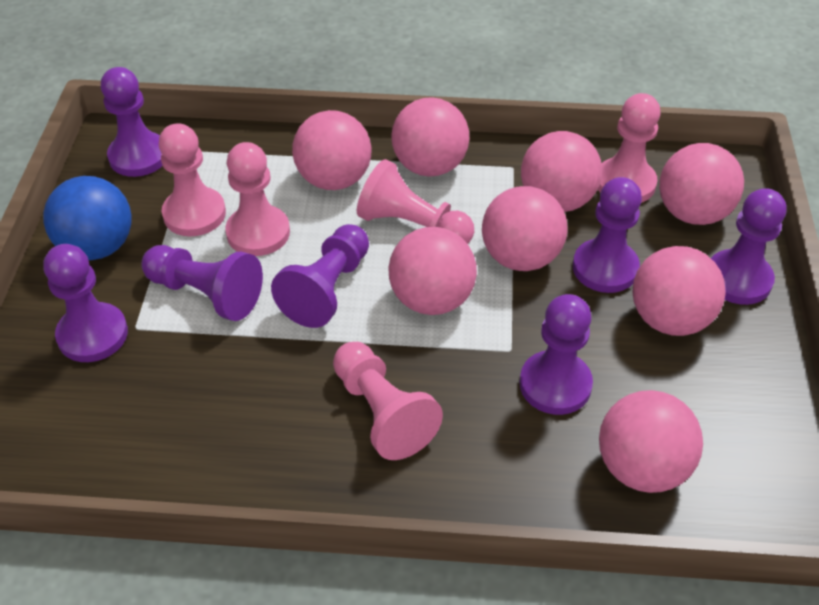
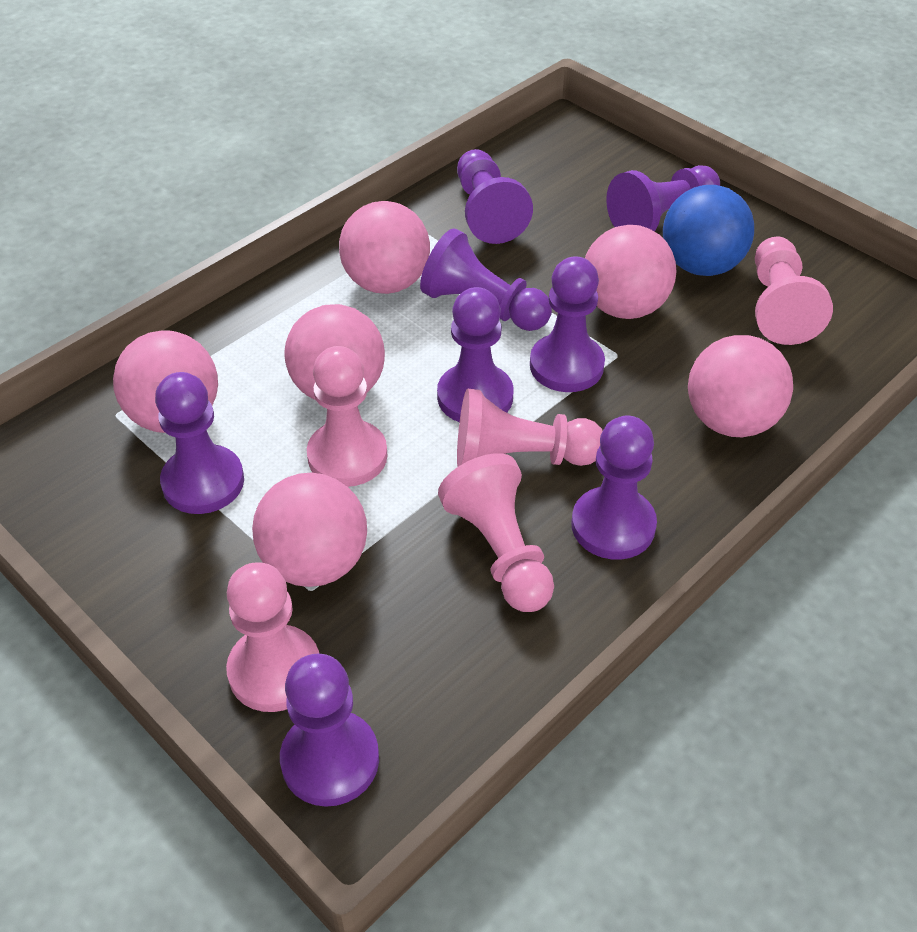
pink ball: 8 -> 6
purple pawn: 7 -> 8

